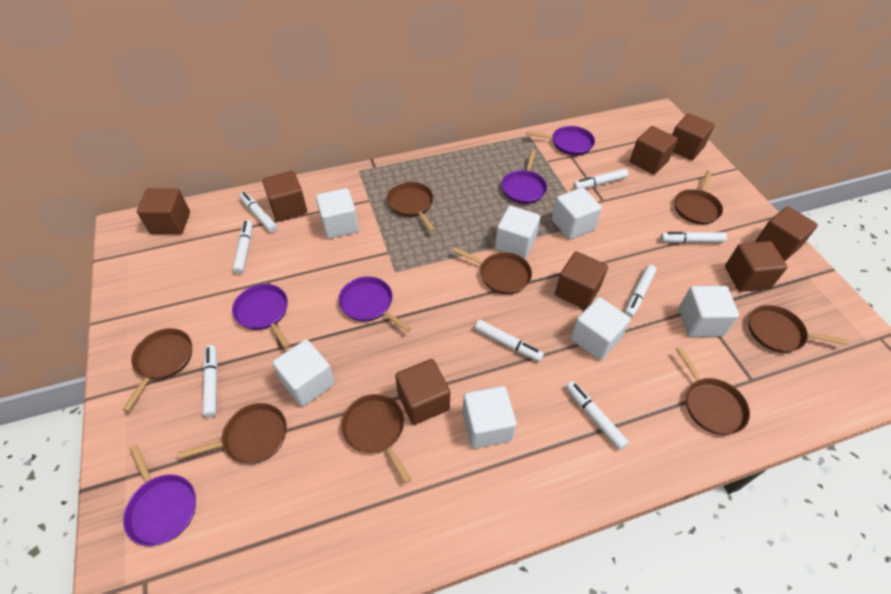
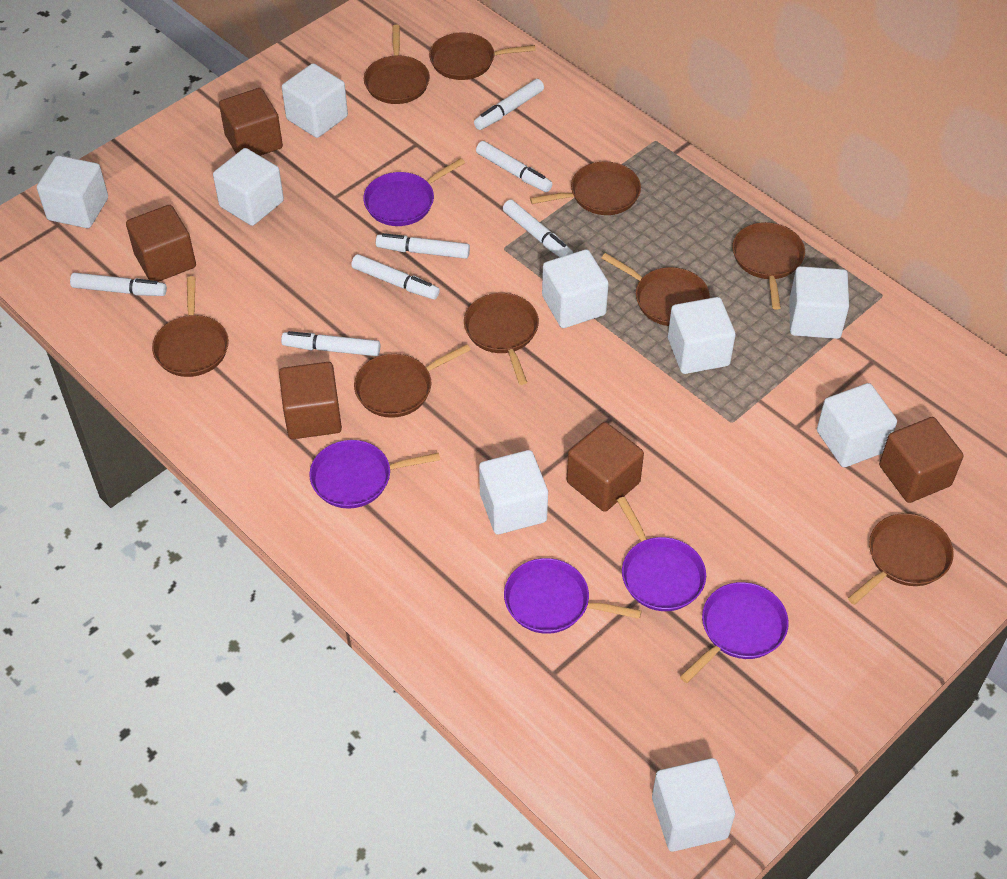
brown cube: 8 -> 5
brown pan: 8 -> 9
white cube: 7 -> 9
white marker: 8 -> 7

